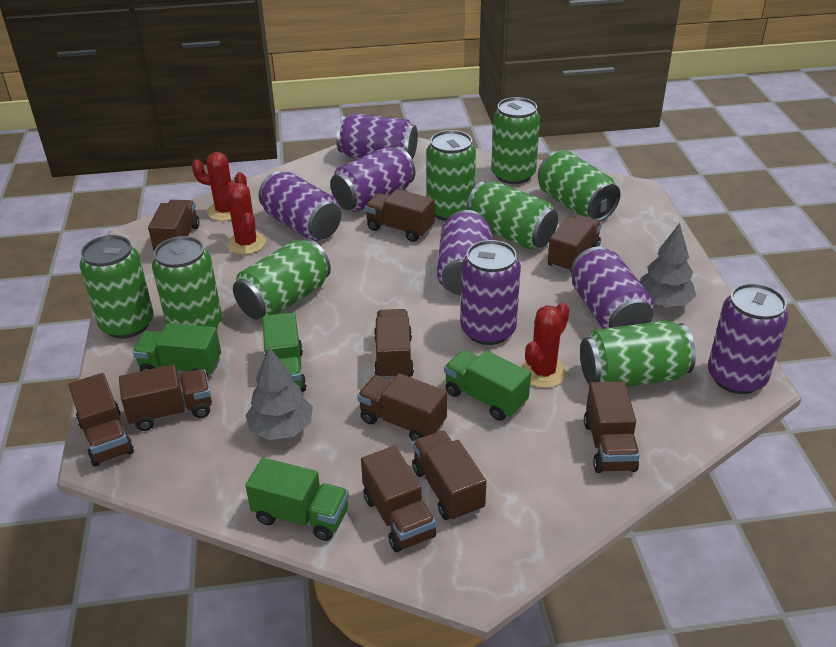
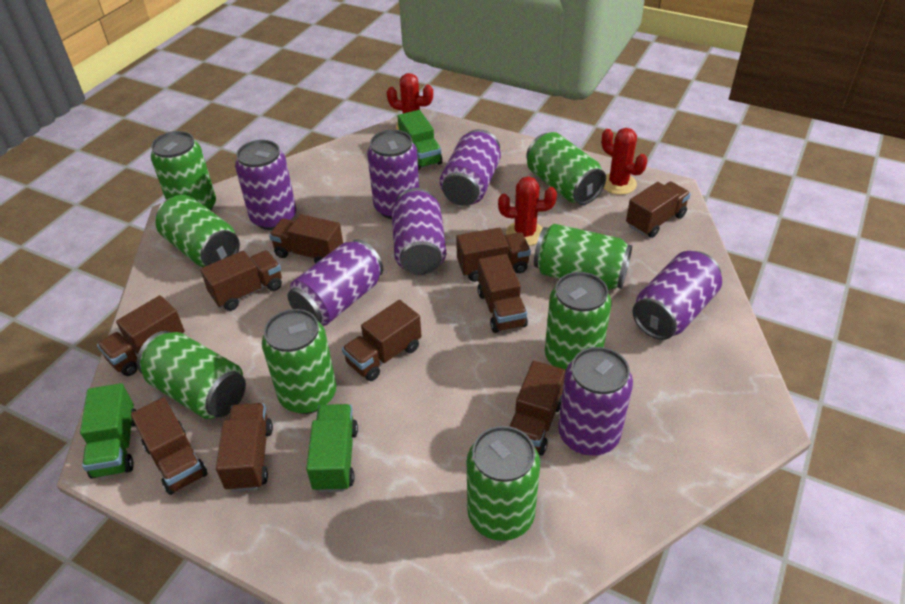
green truck: 4 -> 3
grey tree: 2 -> 0

